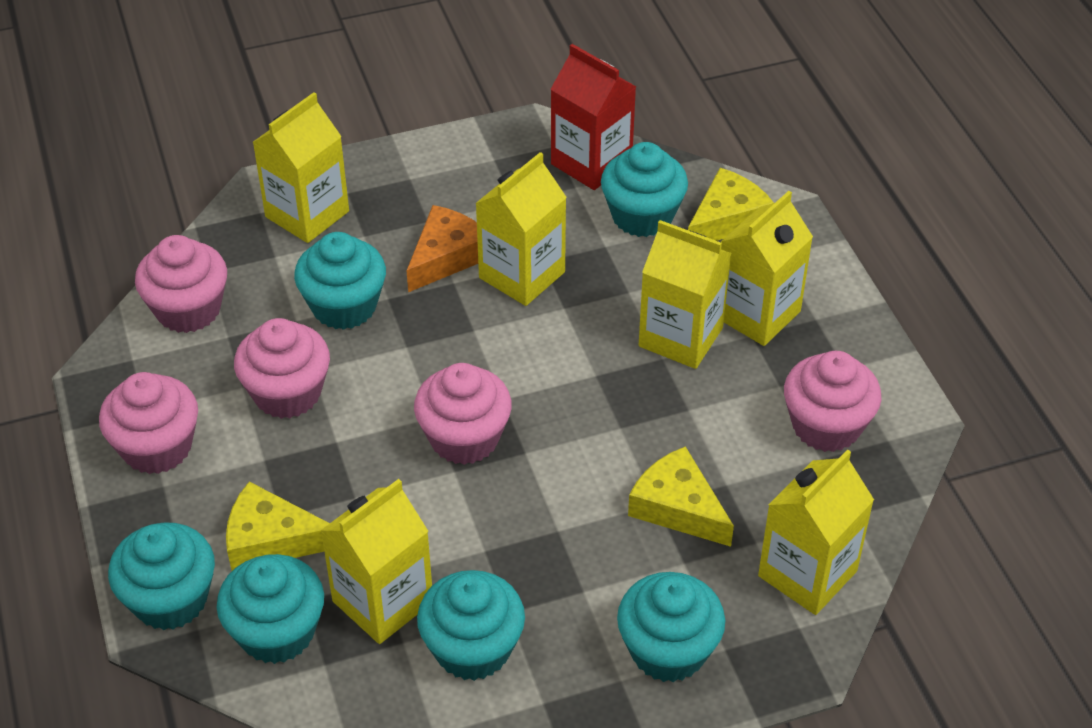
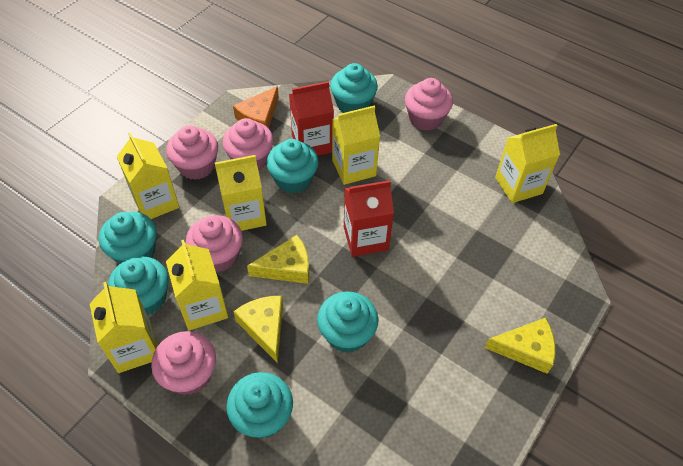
red carton: 1 -> 2

